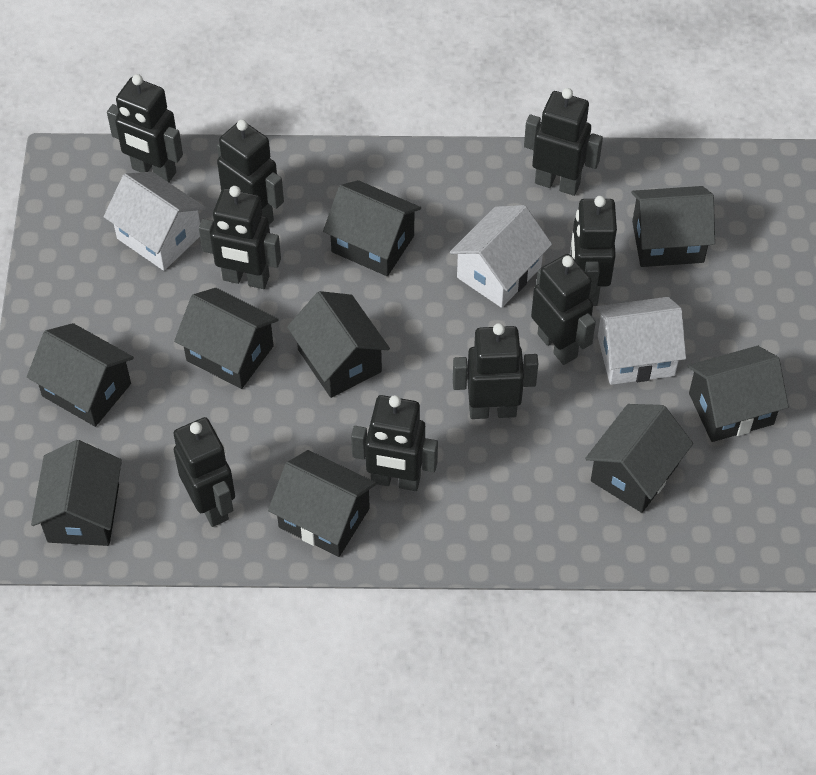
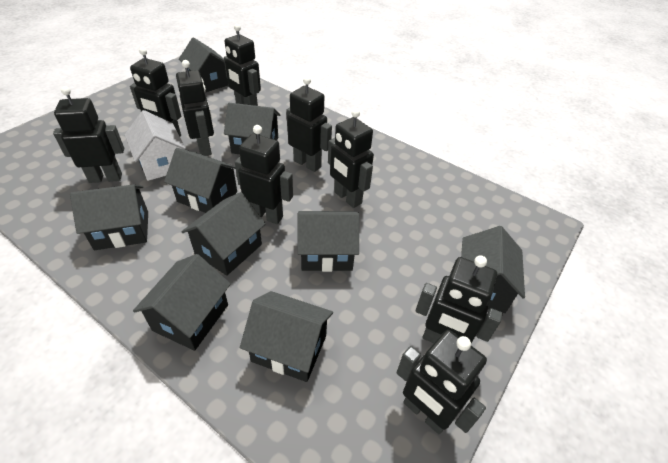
white house: 3 -> 1

